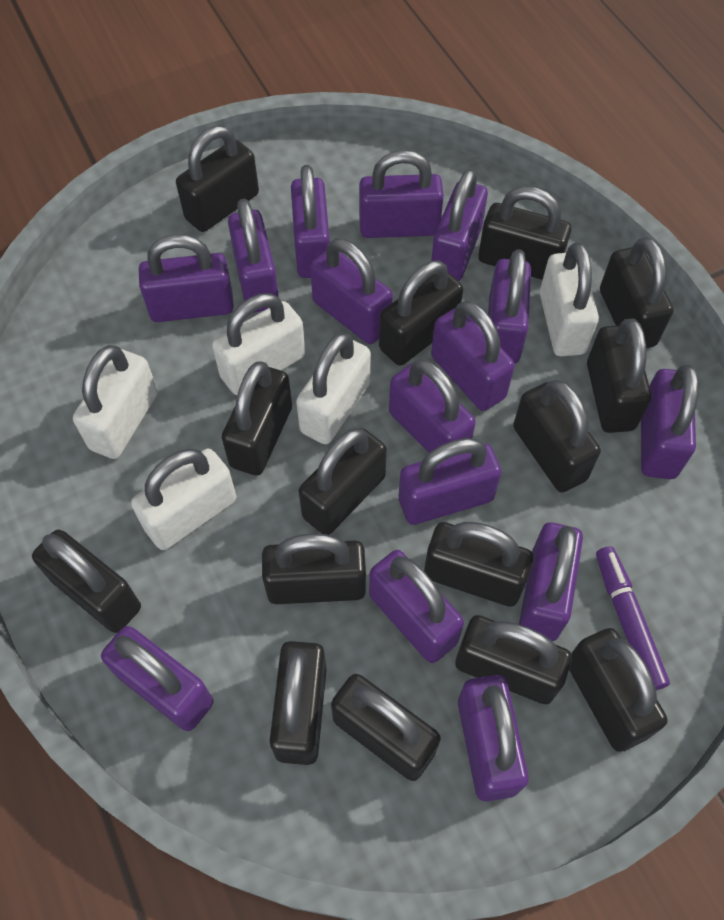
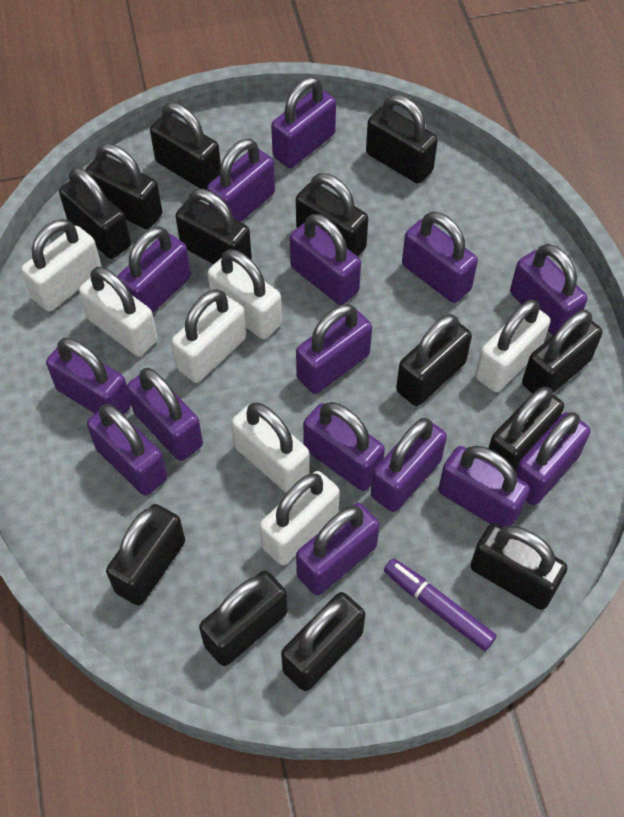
black padlock: 15 -> 13
white padlock: 5 -> 7

